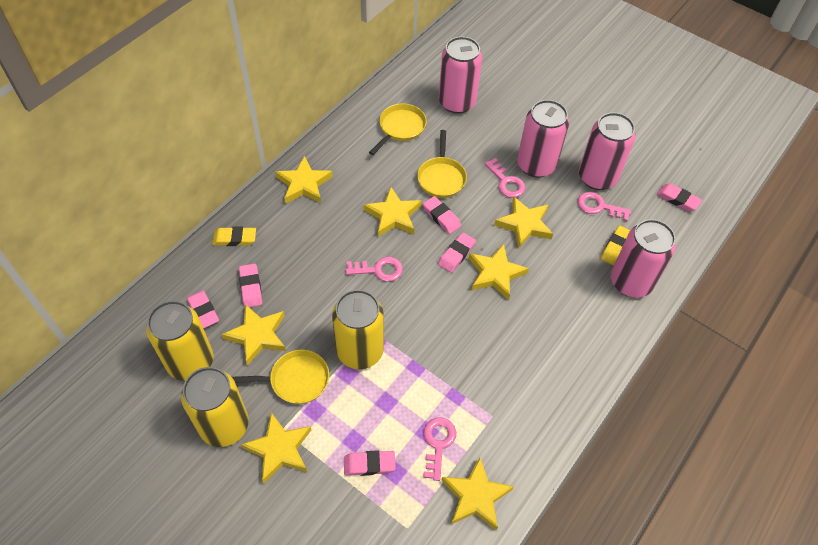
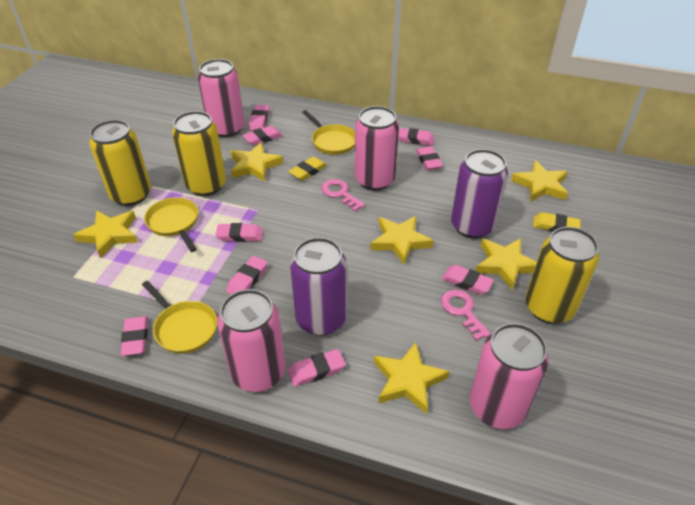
pink eraser: 6 -> 9
pink key: 4 -> 2
purple can: 0 -> 2
yellow star: 7 -> 6

